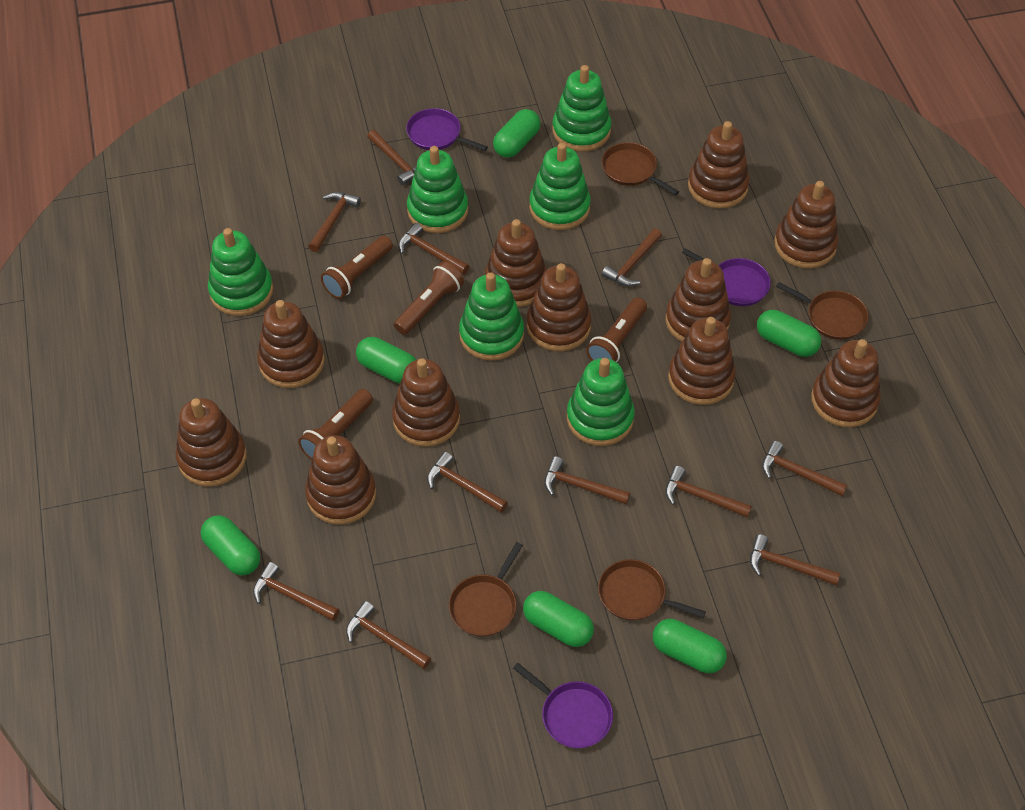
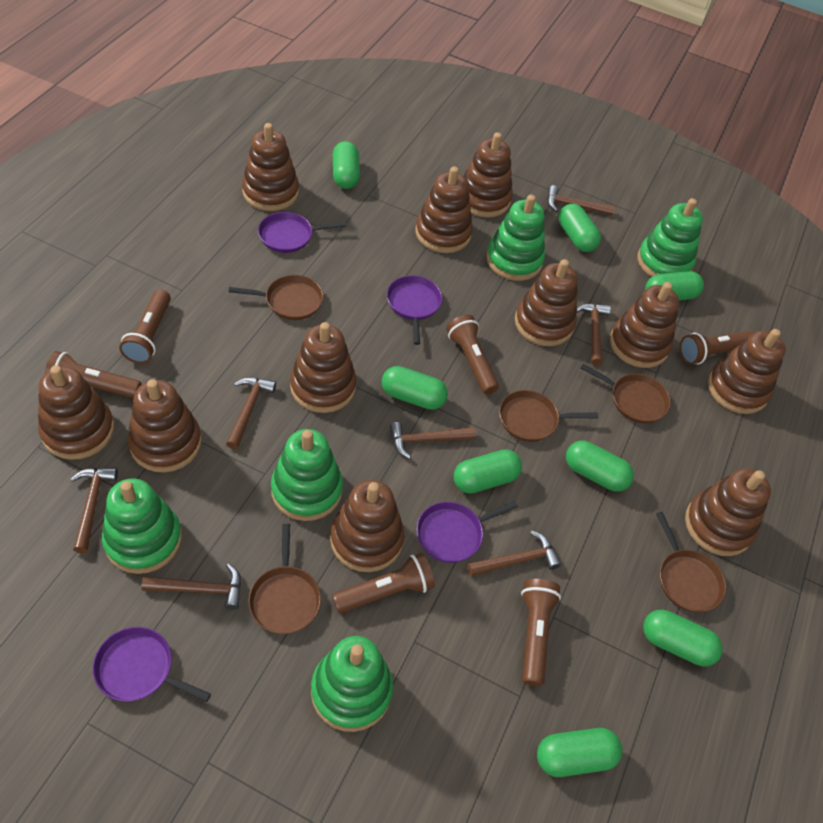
brown flashlight: 4 -> 6
brown hammer: 11 -> 7
brown pan: 4 -> 5
green capsule: 6 -> 8
green stacking toy: 6 -> 5
purple pan: 3 -> 4

